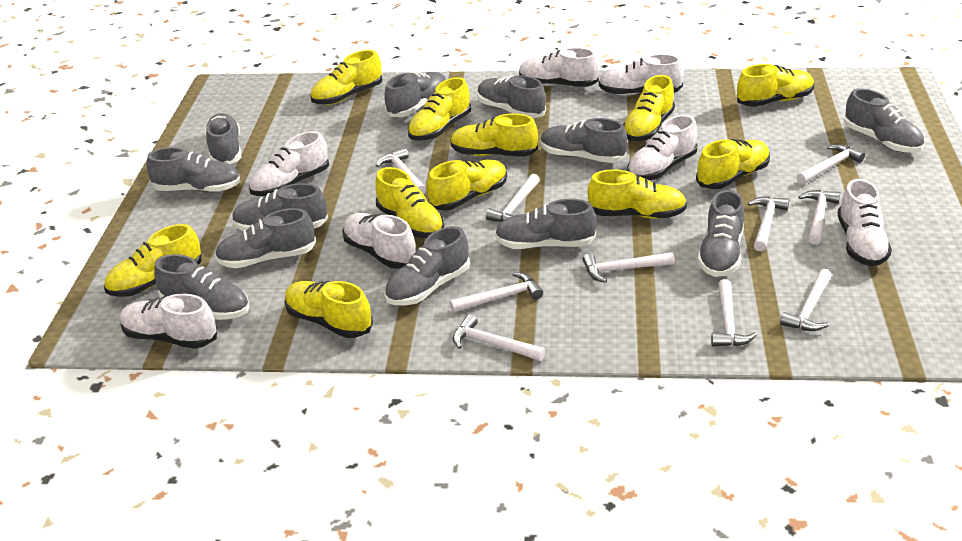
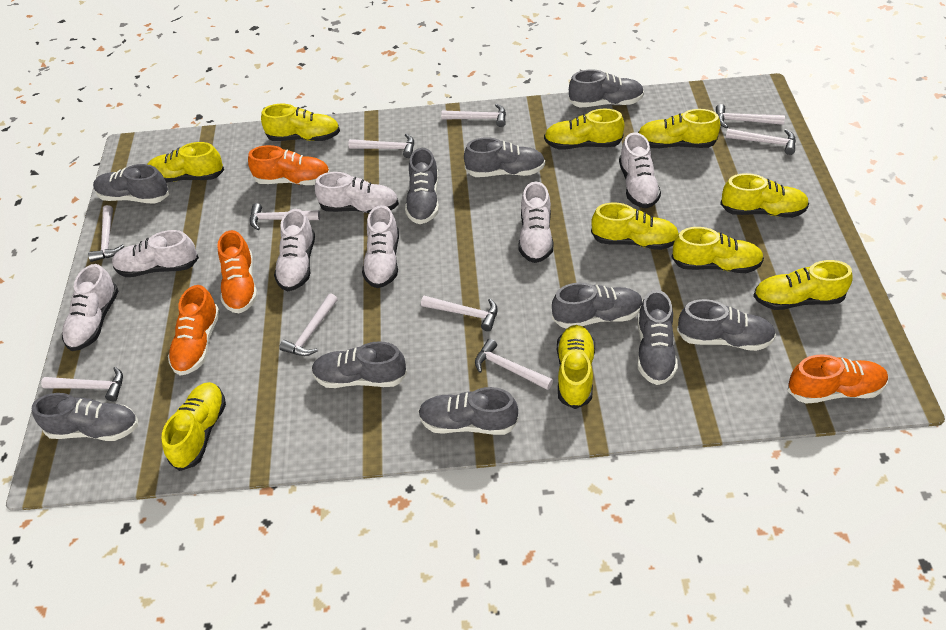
grey shoe: 12 -> 10
orange shoe: 0 -> 4
yellow shoe: 11 -> 10

